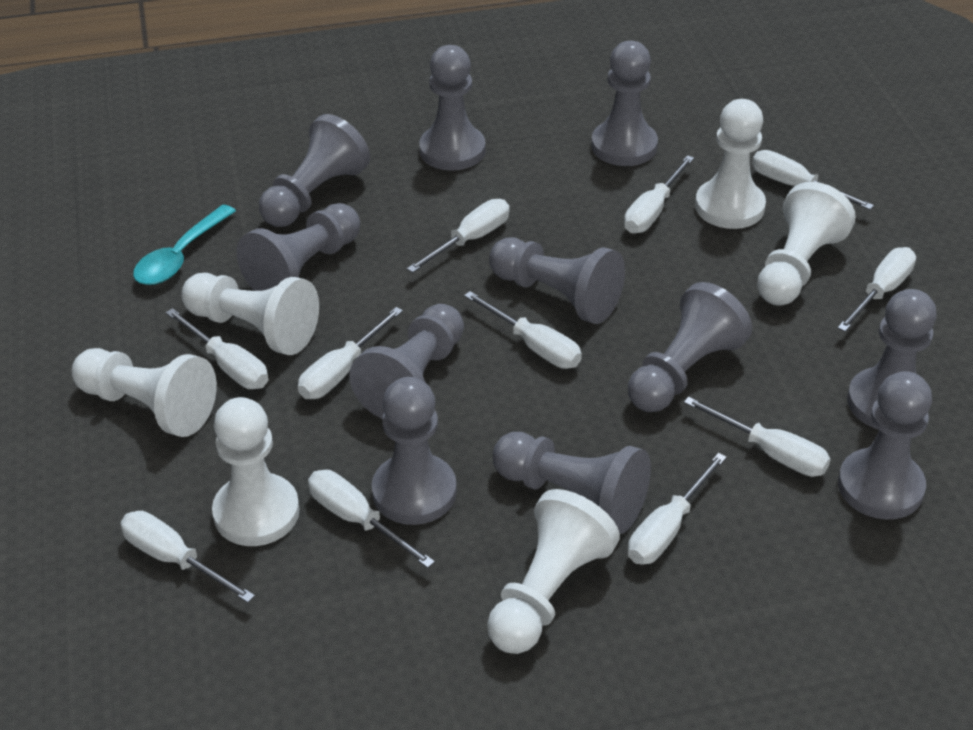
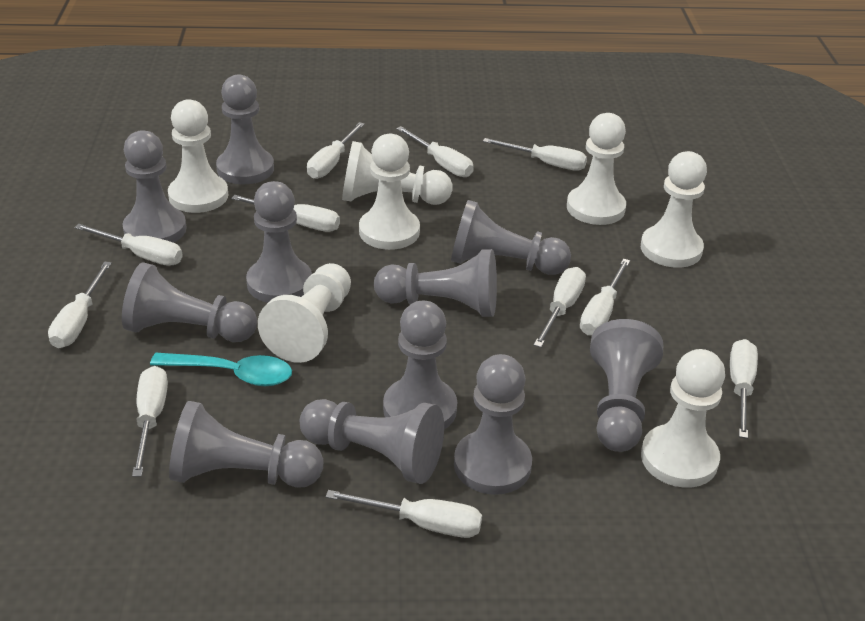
white pawn: 6 -> 7

